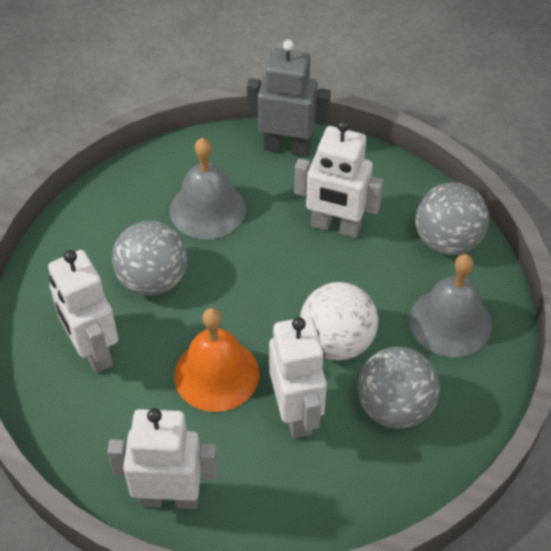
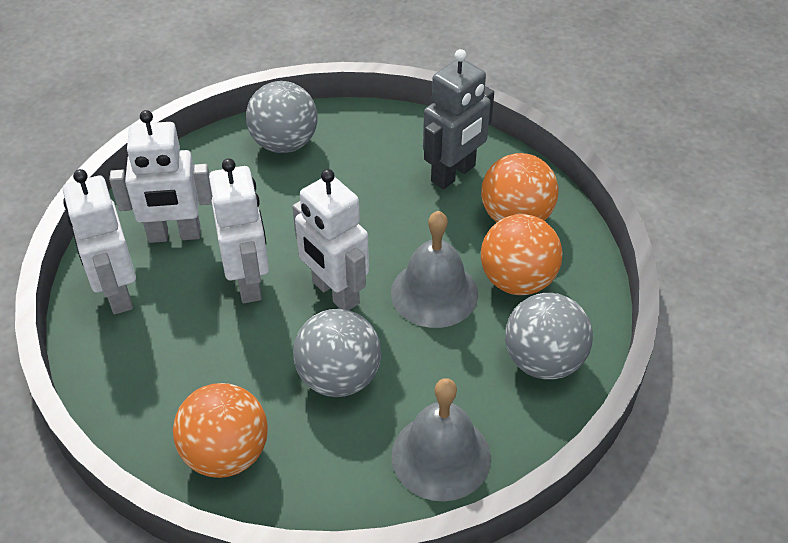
orange ball: 0 -> 3
orange bell: 1 -> 0
white ball: 1 -> 0

